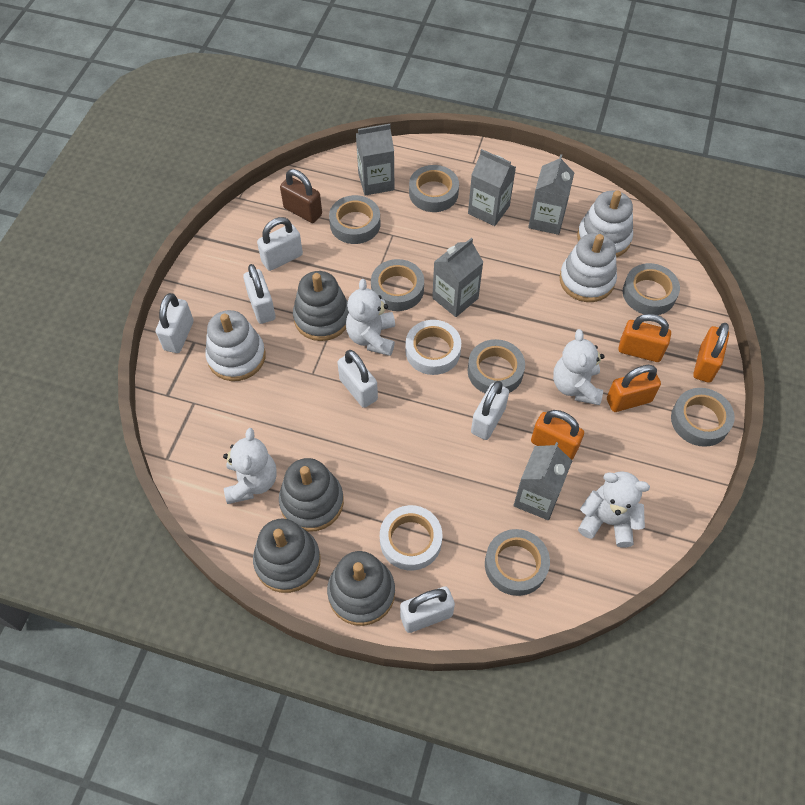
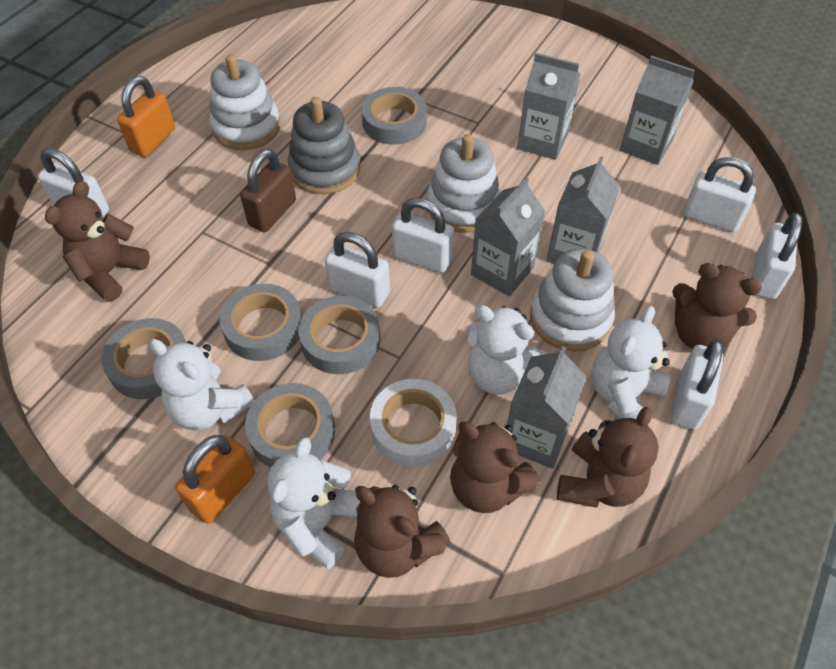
brown teddy bear: 0 -> 5
grey stacking toy: 4 -> 1
grey tape: 7 -> 5
orange padlock: 4 -> 2
white tape: 2 -> 1

